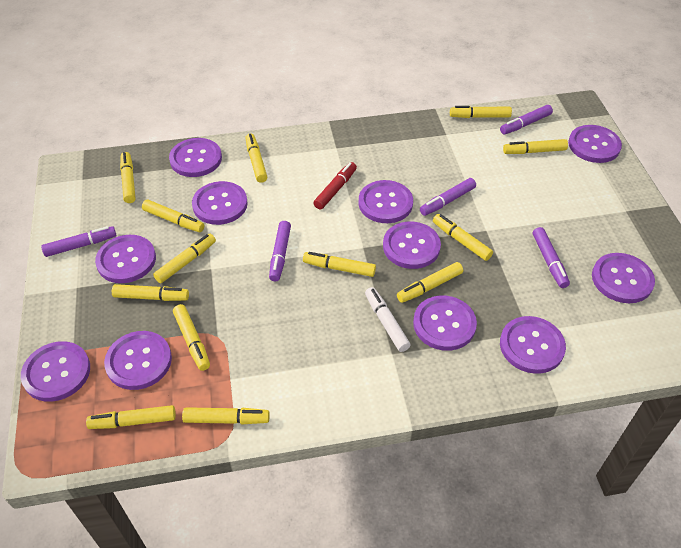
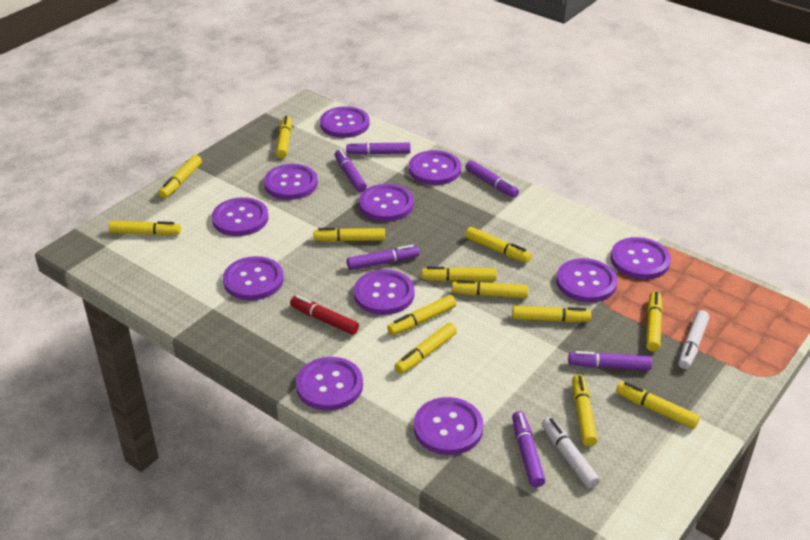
purple marker: 5 -> 6
white marker: 1 -> 2

